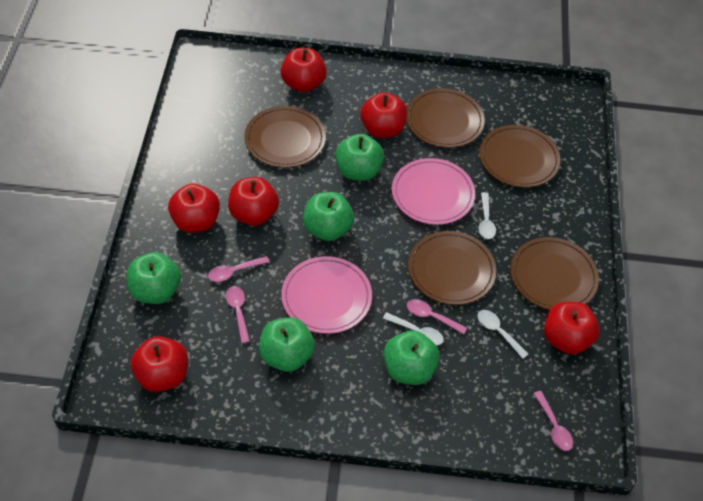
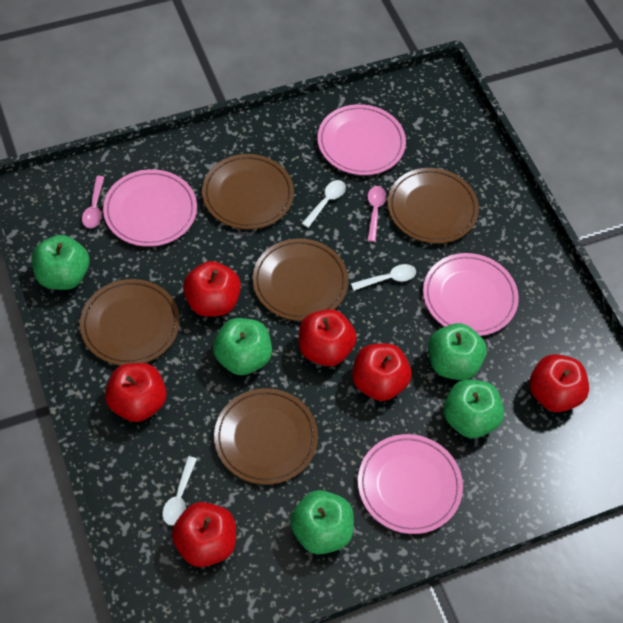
pink plate: 2 -> 4
pink spoon: 4 -> 2

